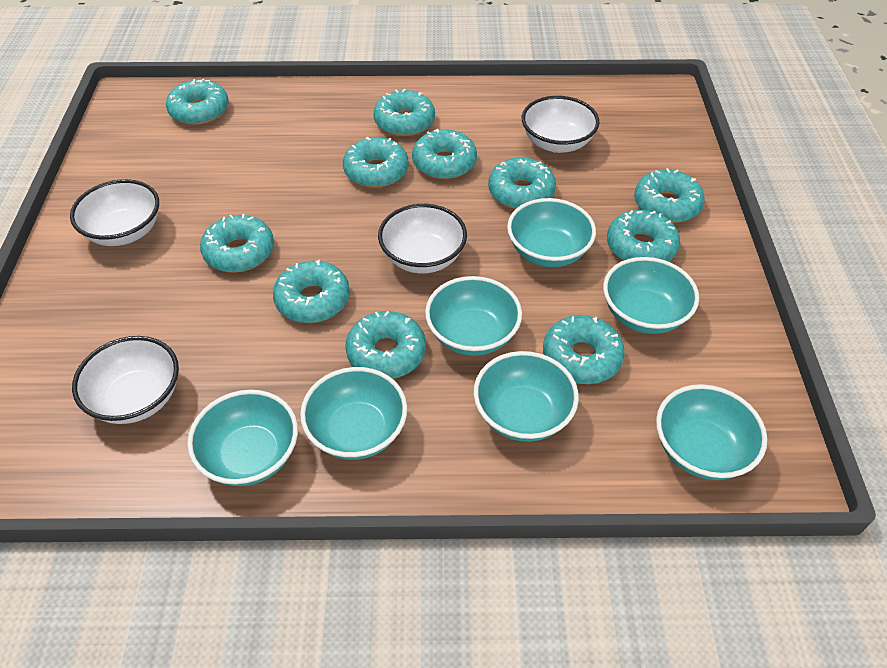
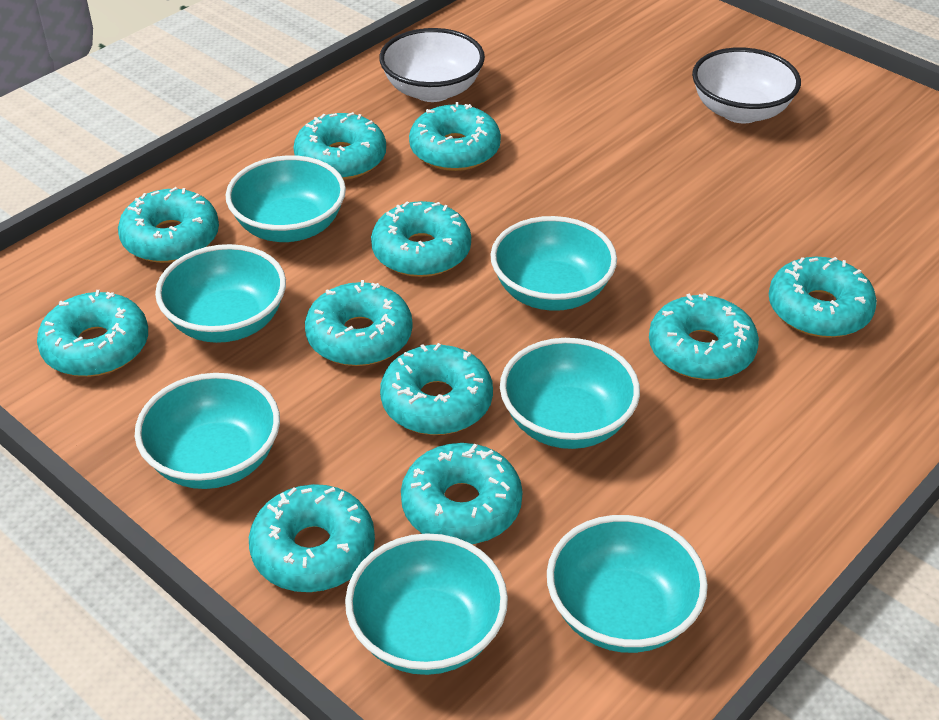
white bowl: 4 -> 2

